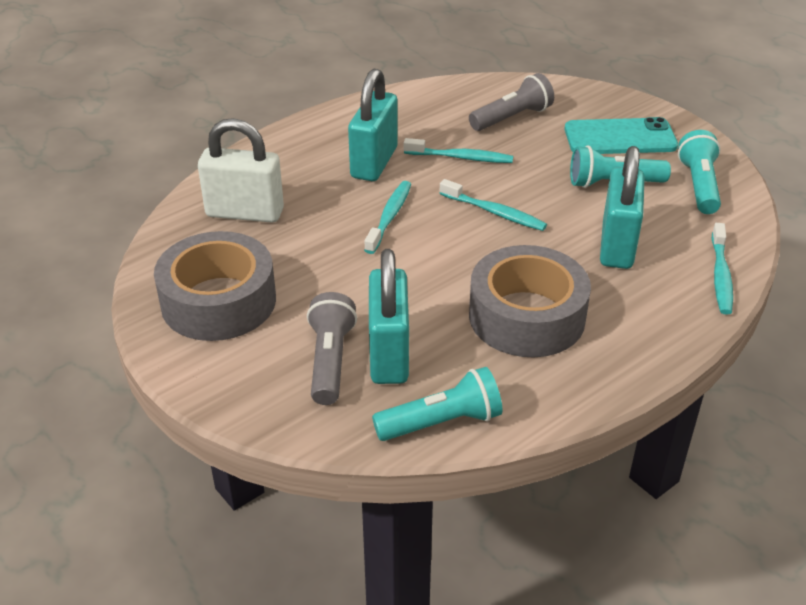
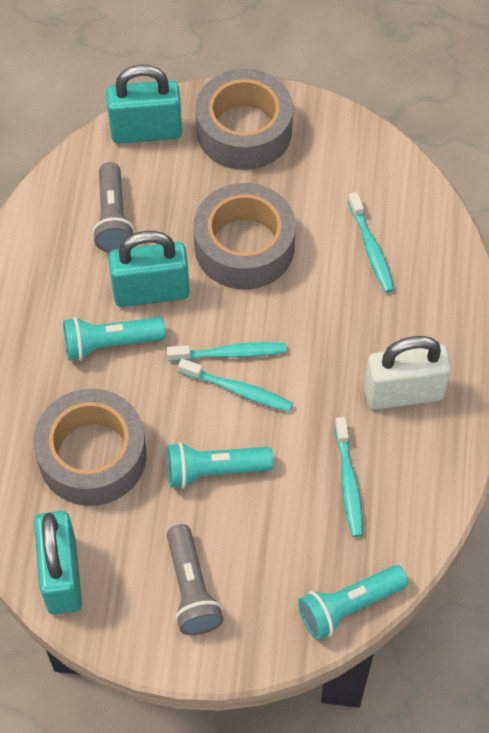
grey tape: 2 -> 3
turquoise phone: 1 -> 0

